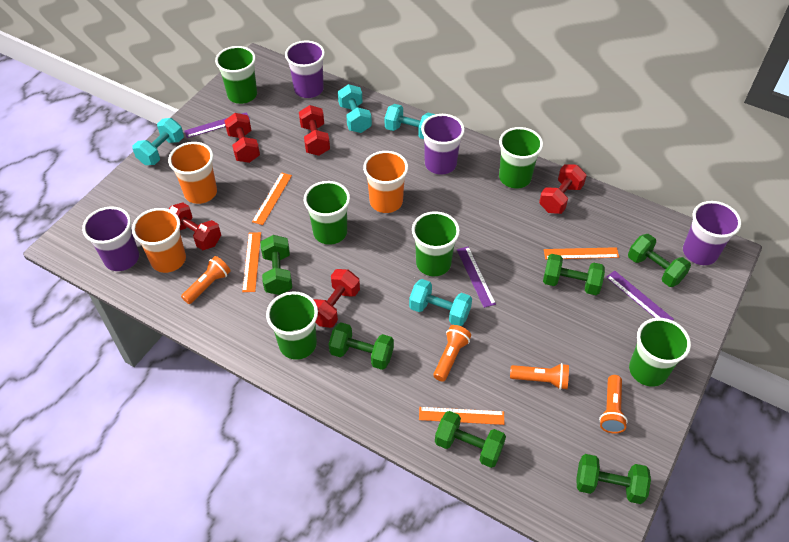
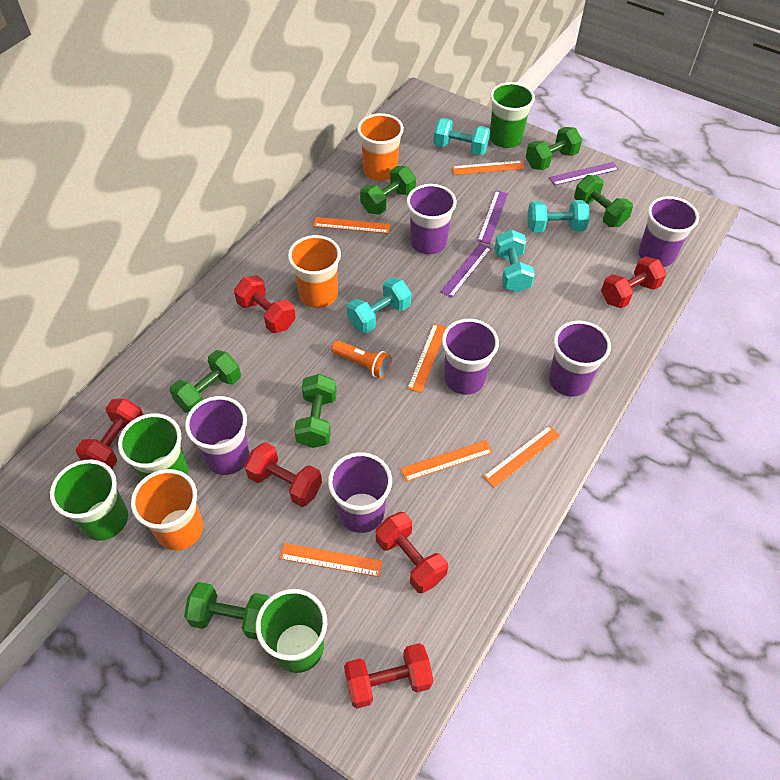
green cup: 6 -> 4
orange flashlight: 4 -> 1
orange ruler: 4 -> 6
purple cup: 4 -> 6
red dumbbell: 5 -> 6

